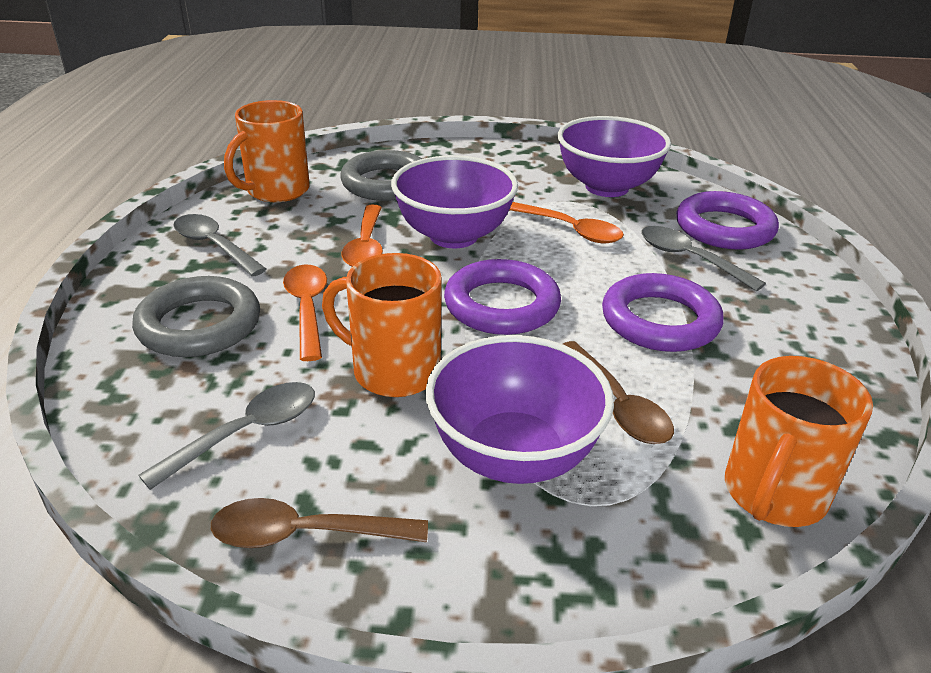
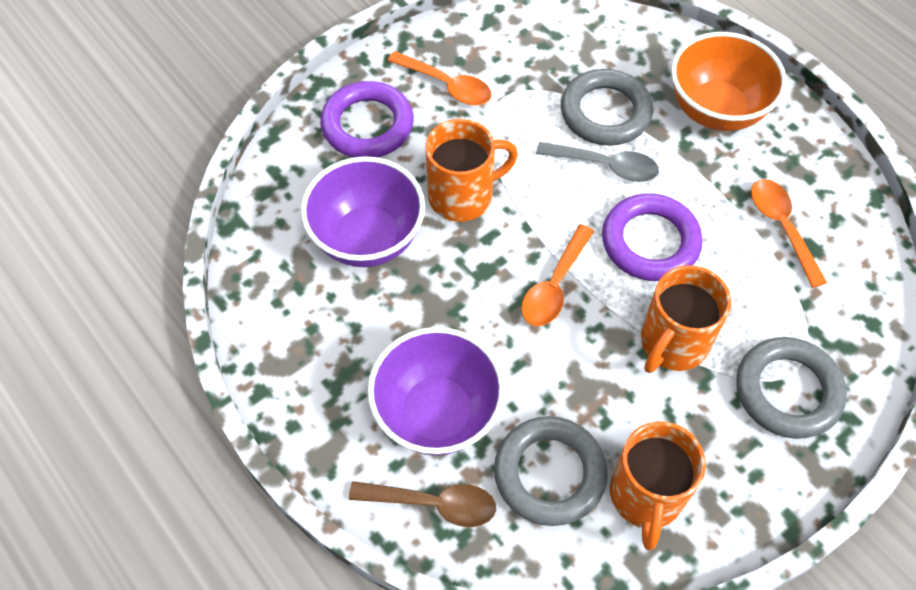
brown spoon: 2 -> 1
grey ring: 2 -> 3
grey spoon: 3 -> 1
orange bowl: 0 -> 1
purple bowl: 3 -> 2
purple ring: 3 -> 2

